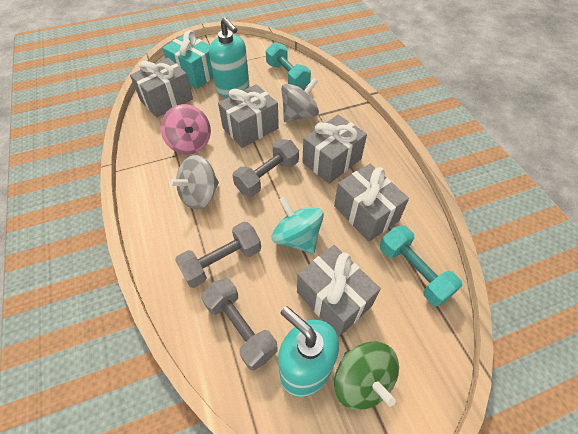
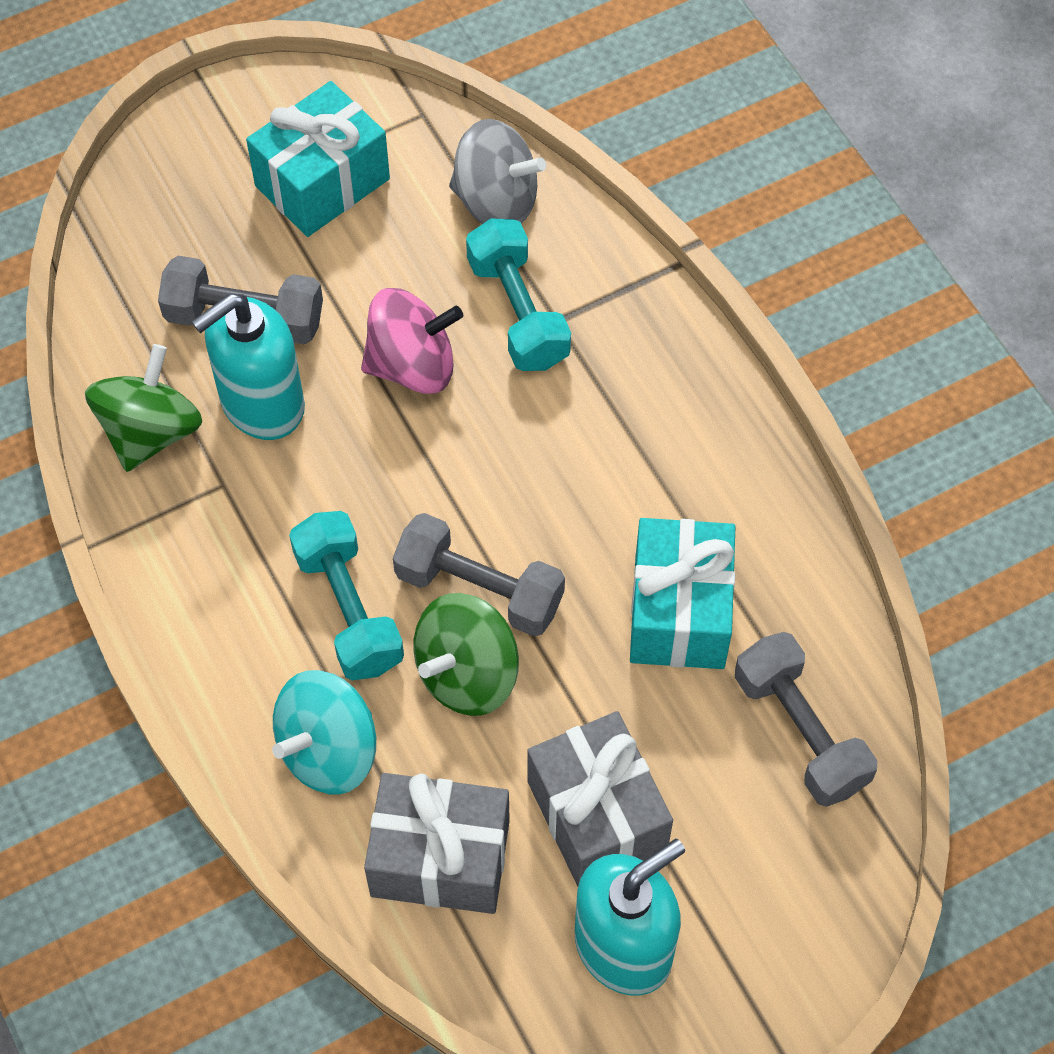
green spinning top: 1 -> 2
grey gift: 5 -> 2
grey spinning top: 2 -> 1
turquoise gift: 1 -> 2

